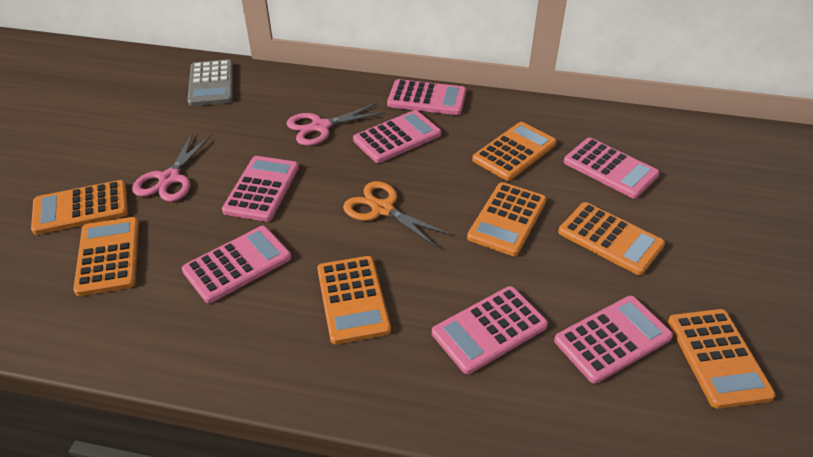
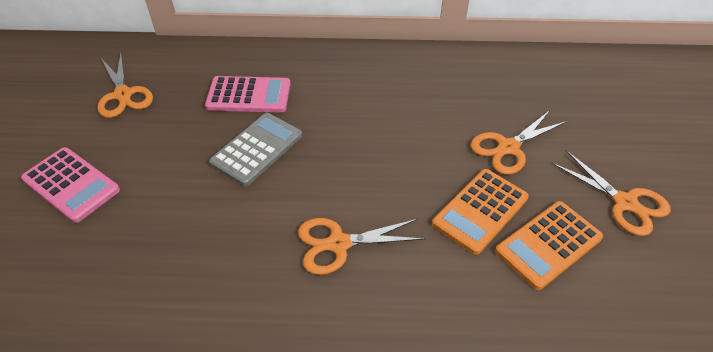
orange calculator: 7 -> 2
orange scissors: 1 -> 4
pink calculator: 7 -> 2
pink scissors: 2 -> 0

